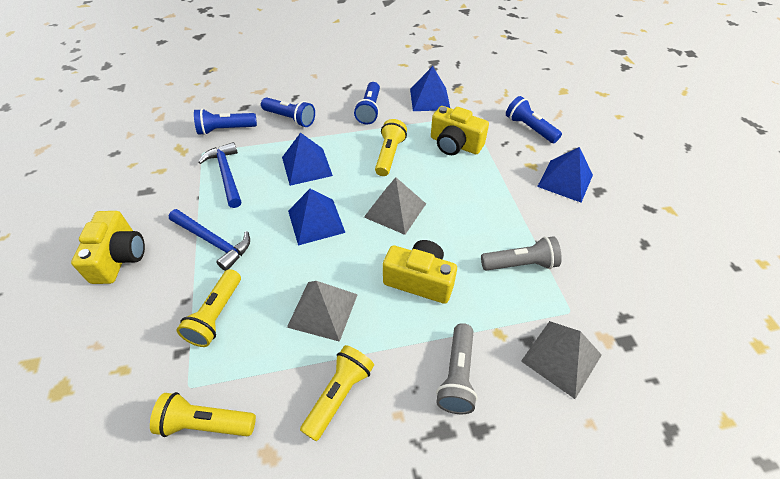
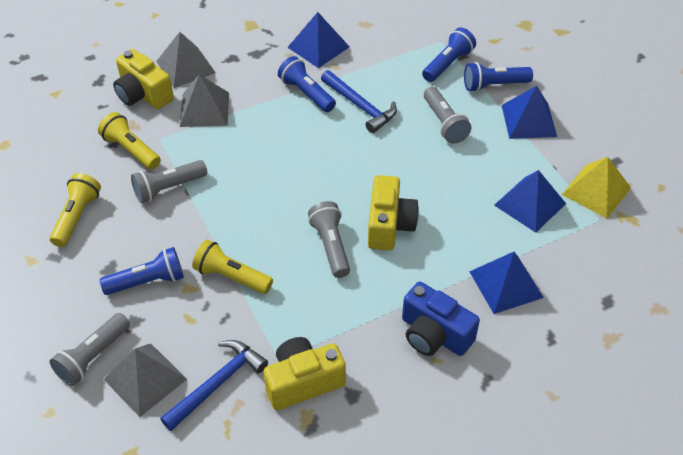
blue camera: 0 -> 1
grey flashlight: 2 -> 4
yellow flashlight: 4 -> 3
yellow pyramid: 0 -> 1

